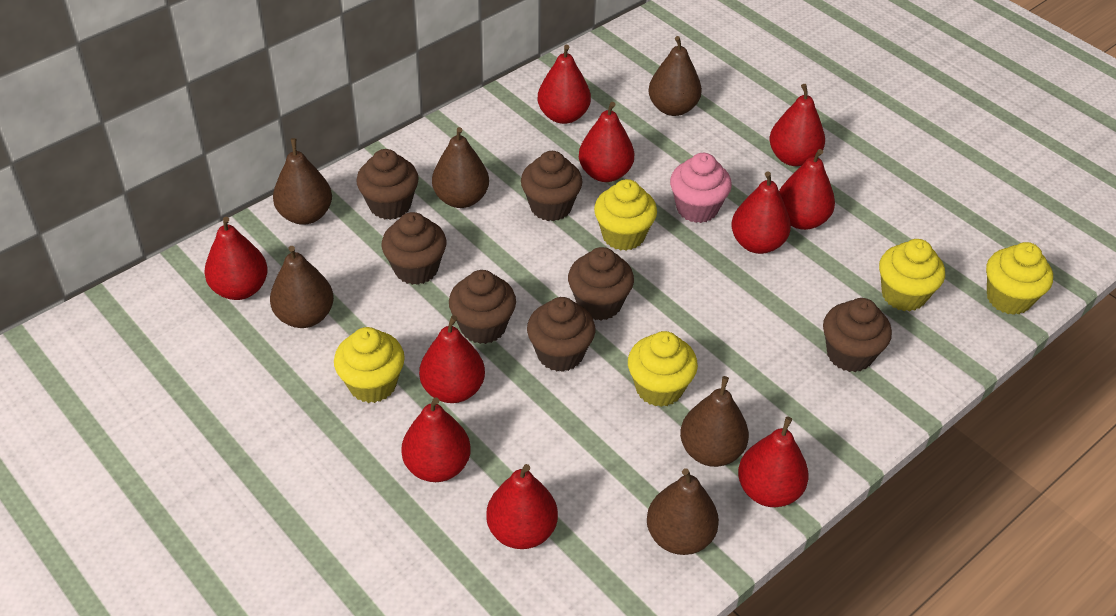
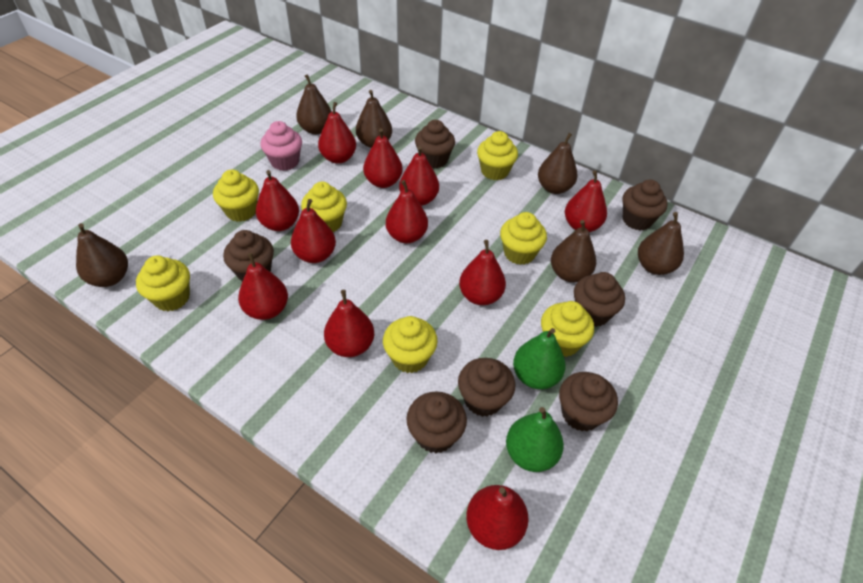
green pear: 0 -> 2
red pear: 10 -> 11
yellow cupcake: 5 -> 7

